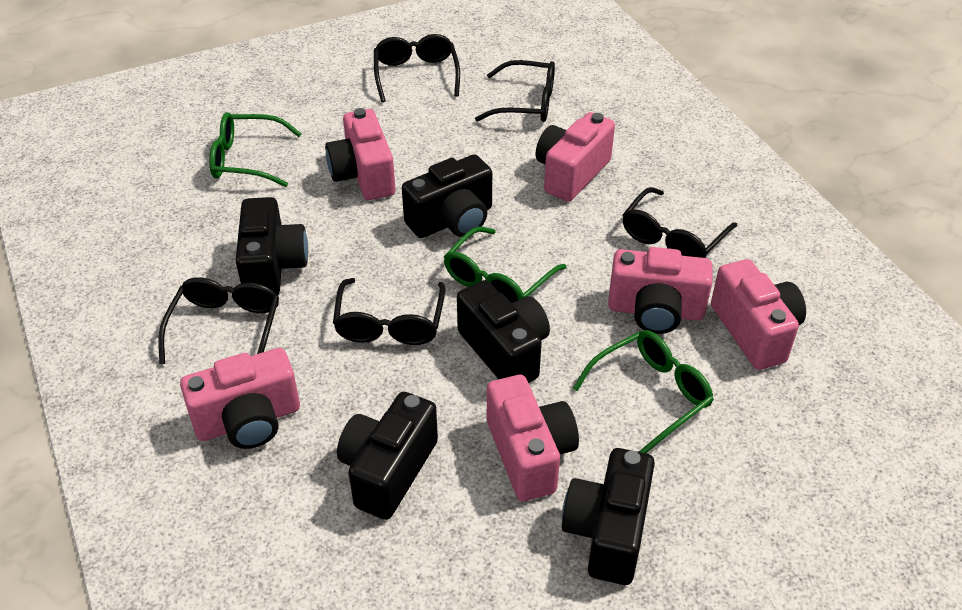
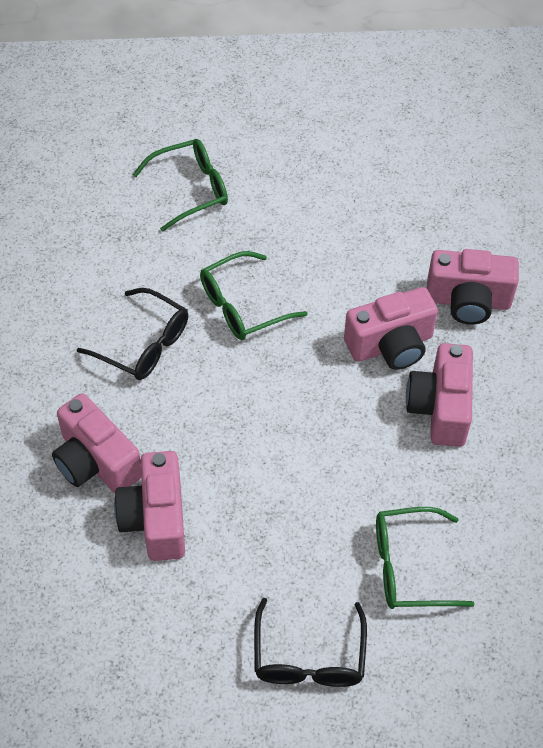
black camera: 5 -> 0
black glasses: 5 -> 2
pink camera: 6 -> 5

